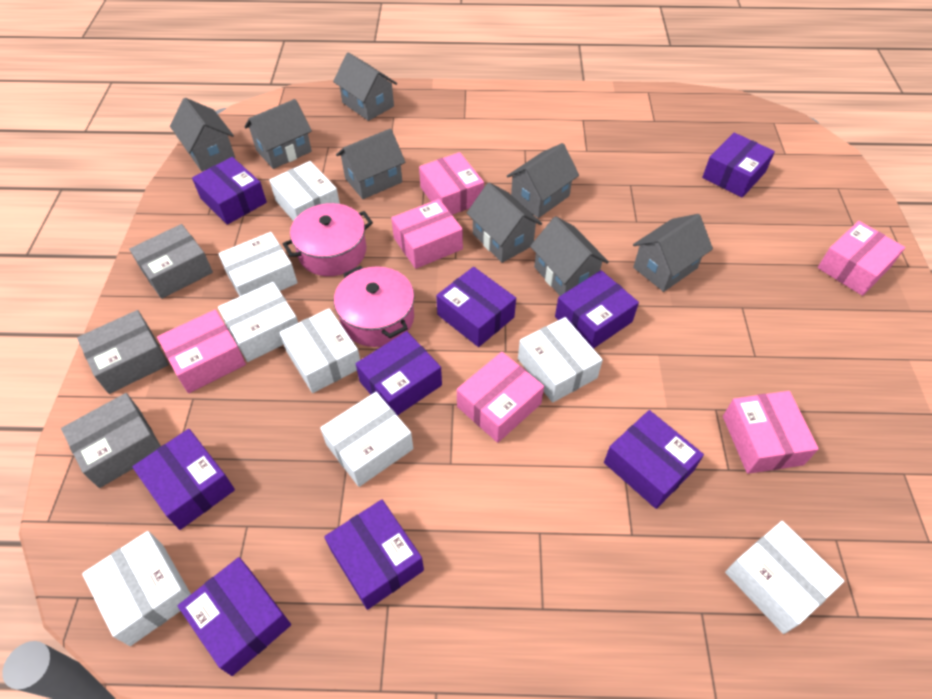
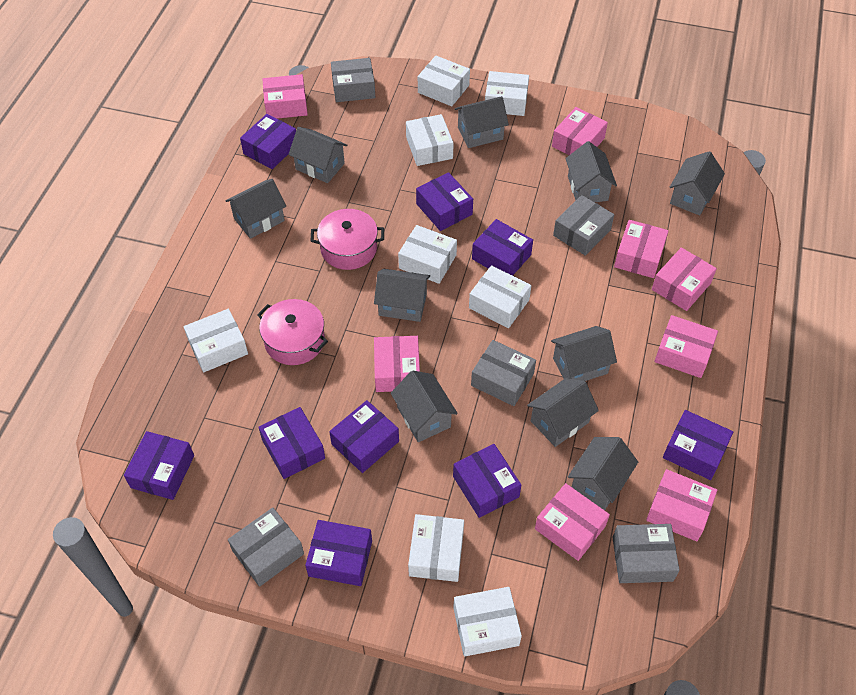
grey box: 3 -> 5
grey house: 8 -> 10
pink box: 6 -> 8

